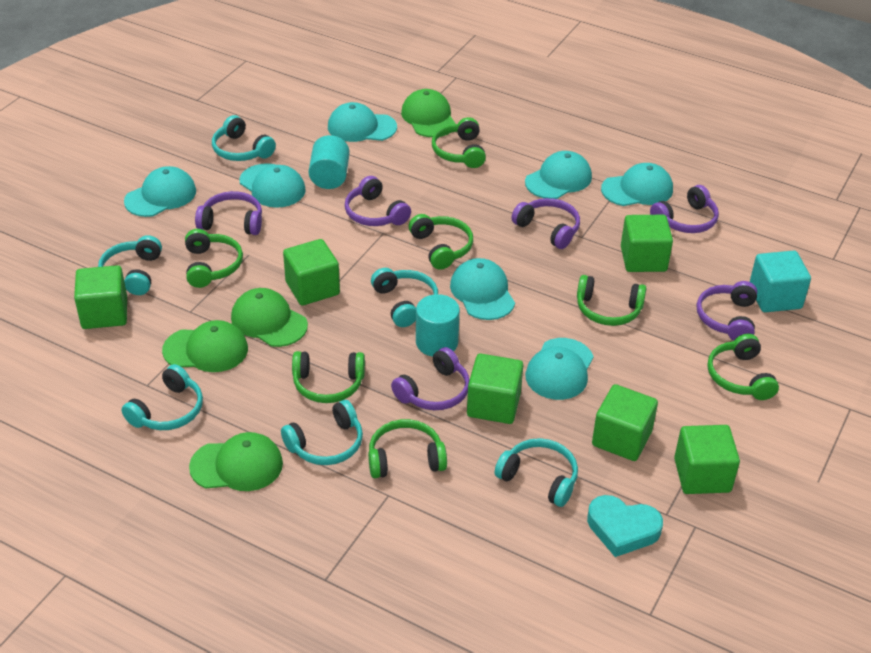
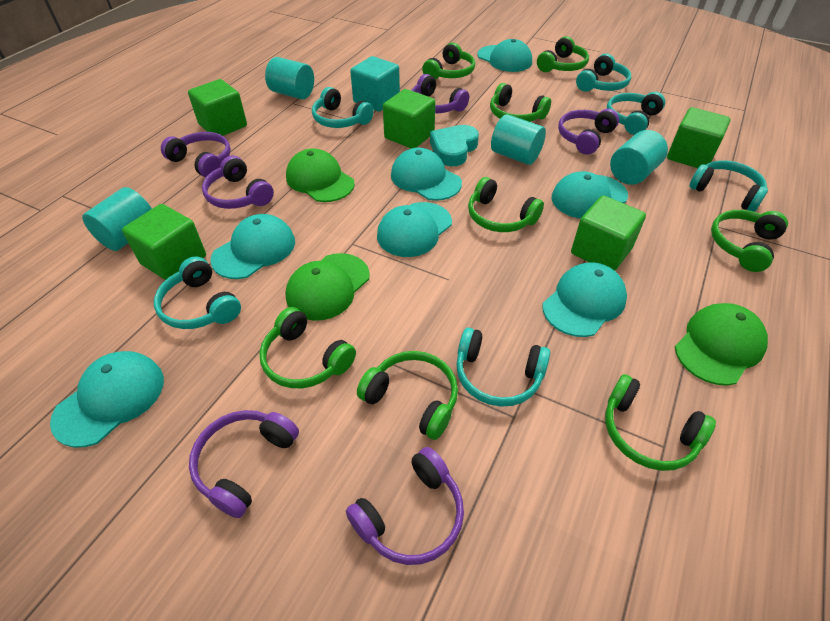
green cap: 4 -> 3
green cube: 6 -> 5
green headphones: 7 -> 8
turquoise cylinder: 2 -> 4

